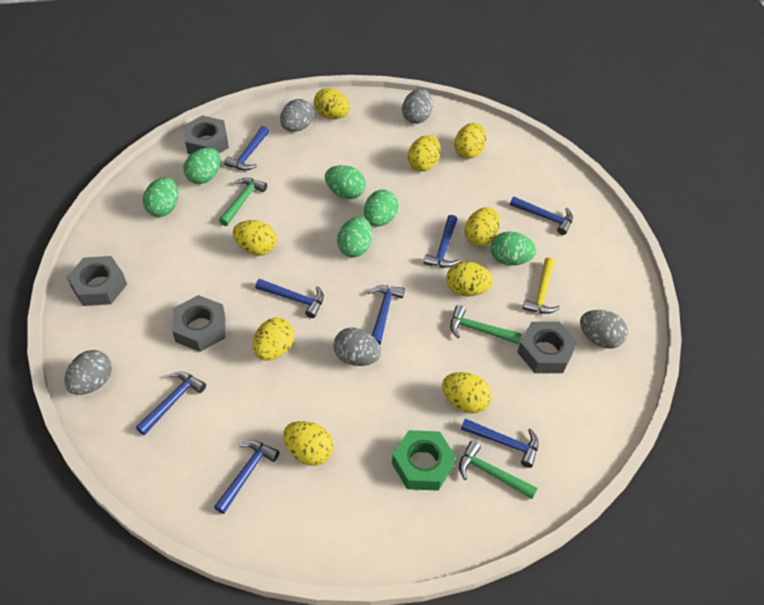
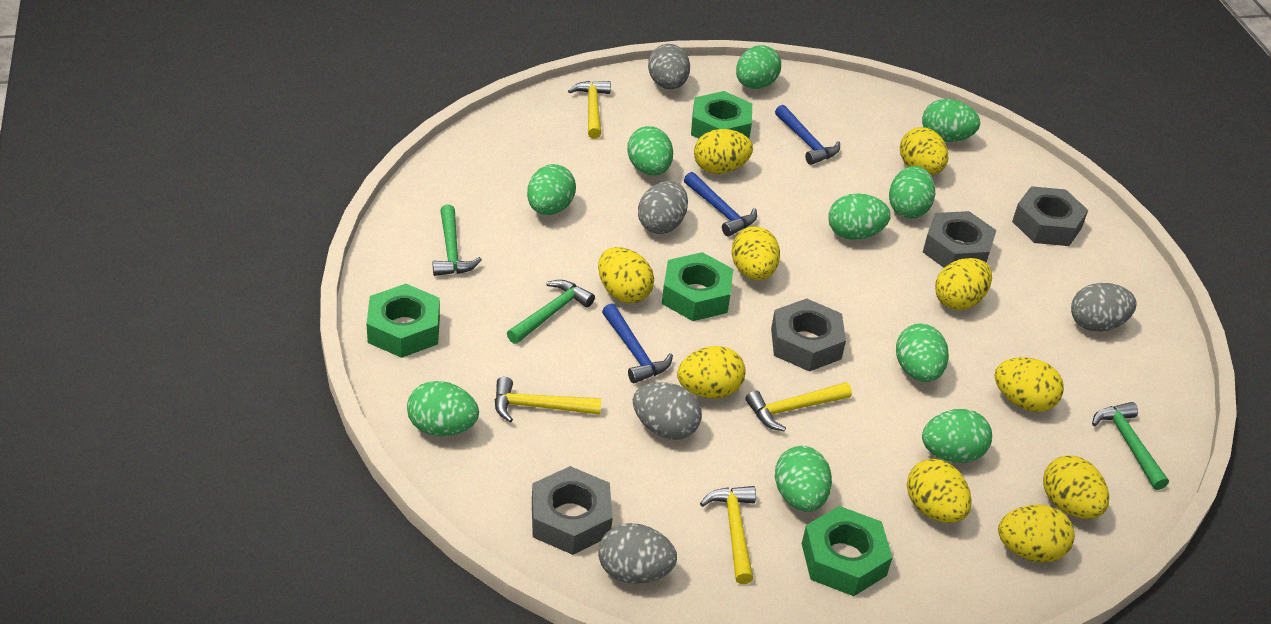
blue hammer: 8 -> 3
green egg: 6 -> 10
green nut: 1 -> 4
yellow egg: 9 -> 10
yellow hammer: 1 -> 4

